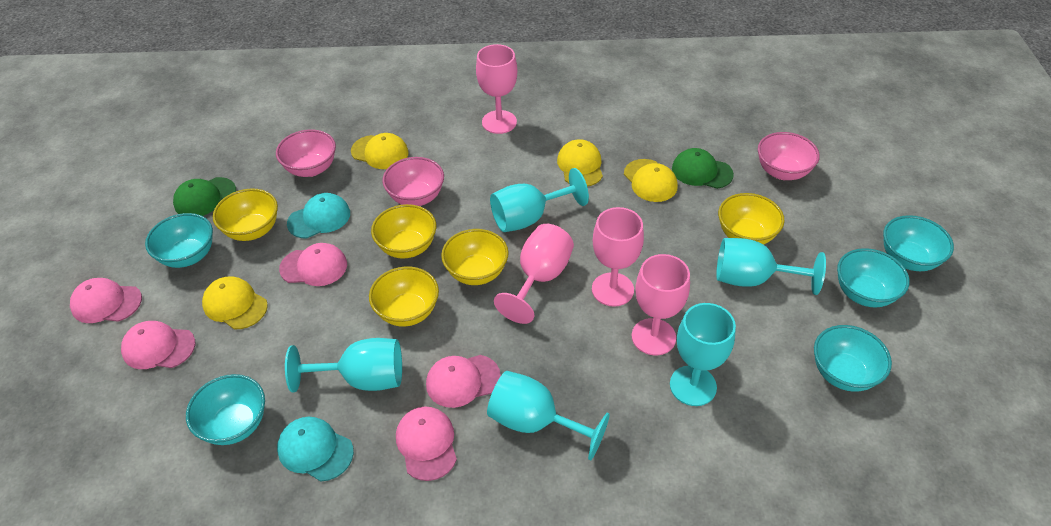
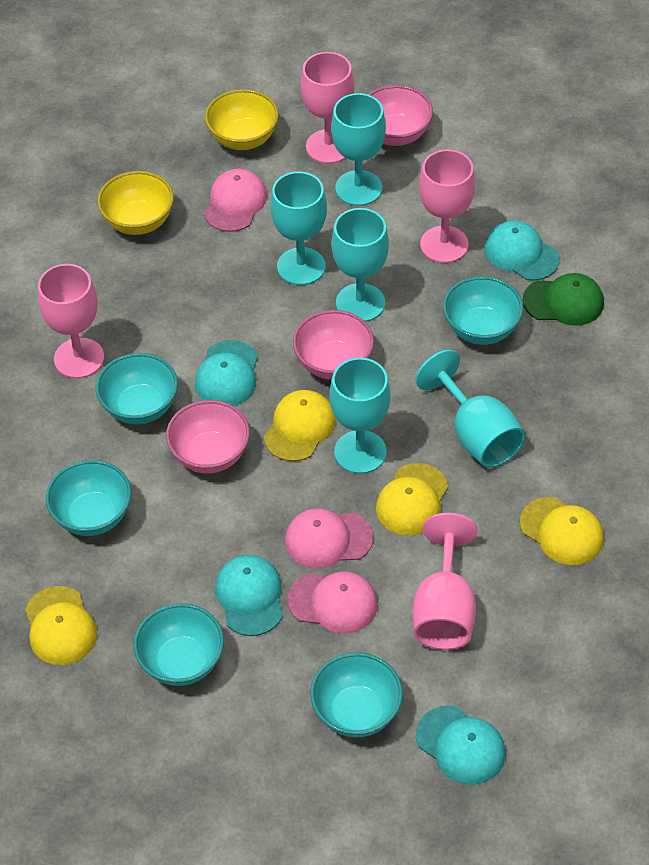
green cap: 2 -> 1
pink cap: 5 -> 3
turquoise cap: 2 -> 4
yellow bowl: 5 -> 2

